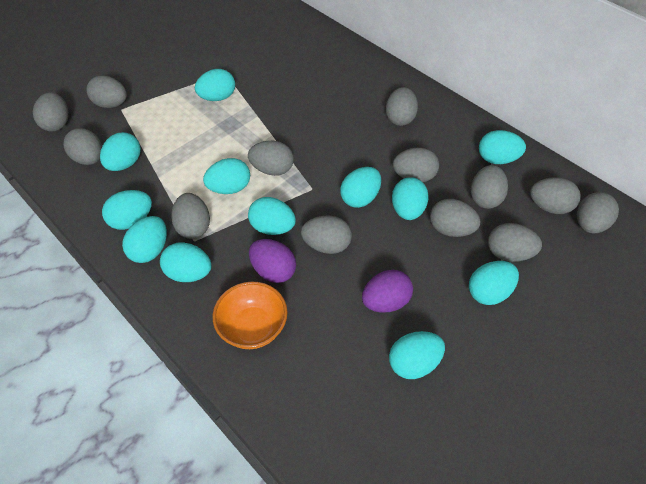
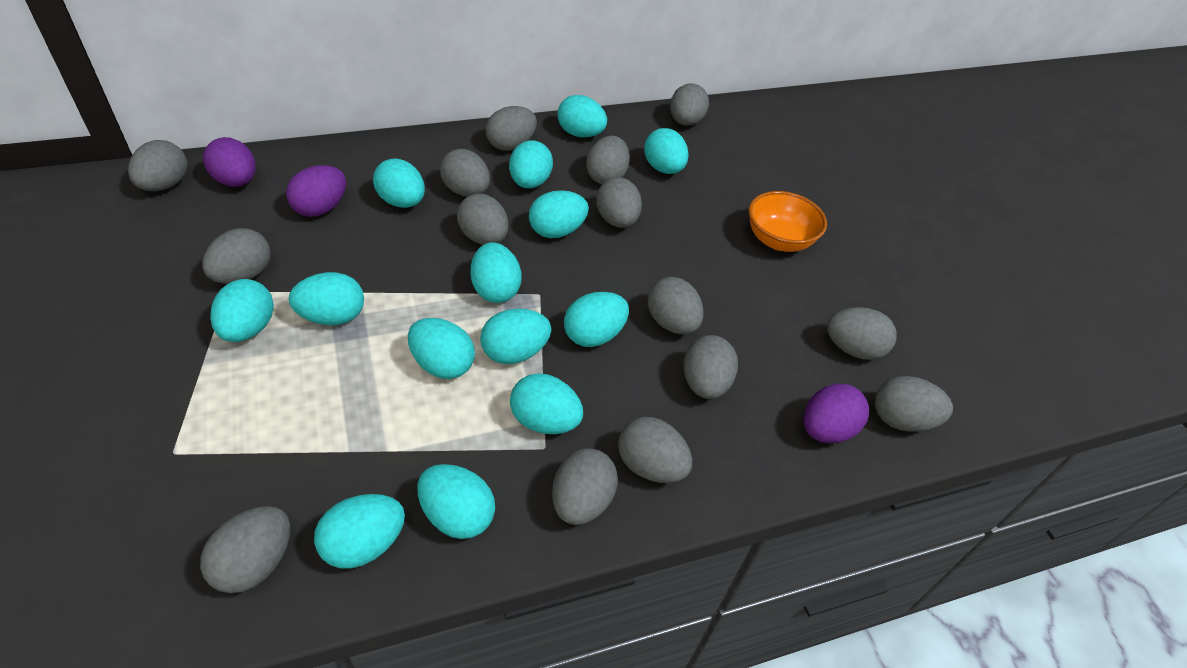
grey egg: 13 -> 15
purple egg: 2 -> 3
turquoise egg: 12 -> 14

